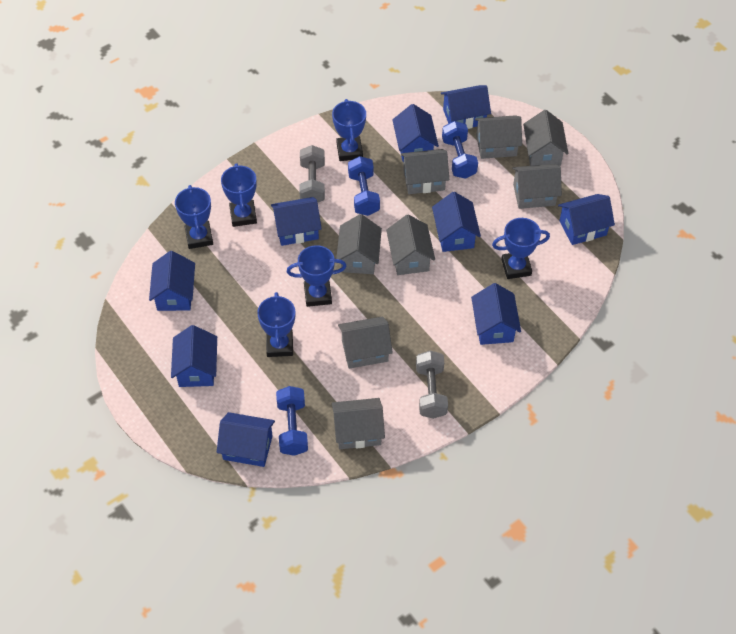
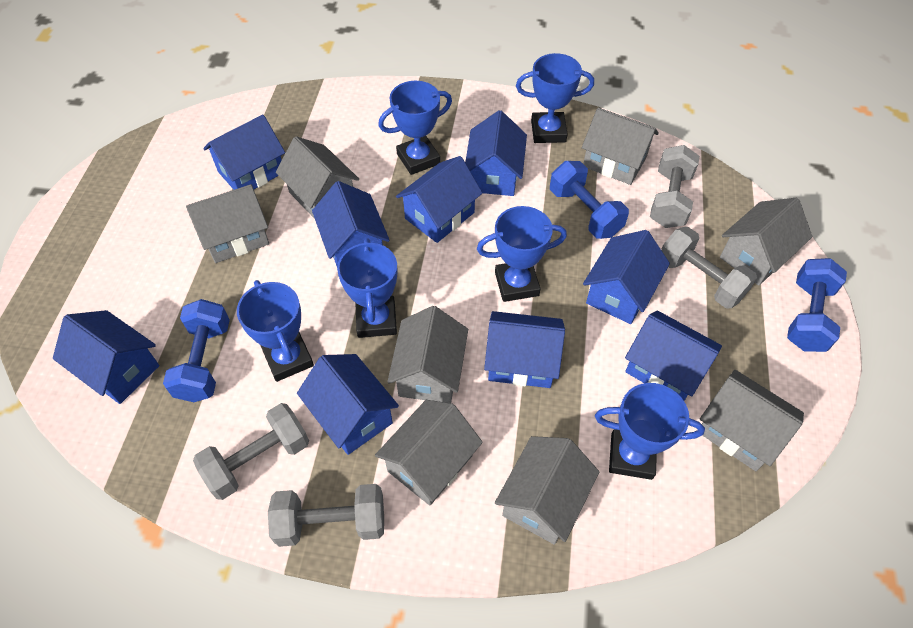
grey dumbbell: 2 -> 4

